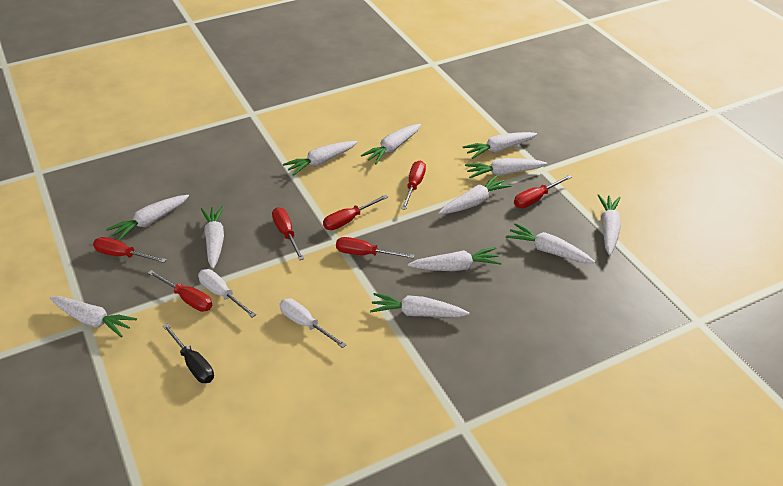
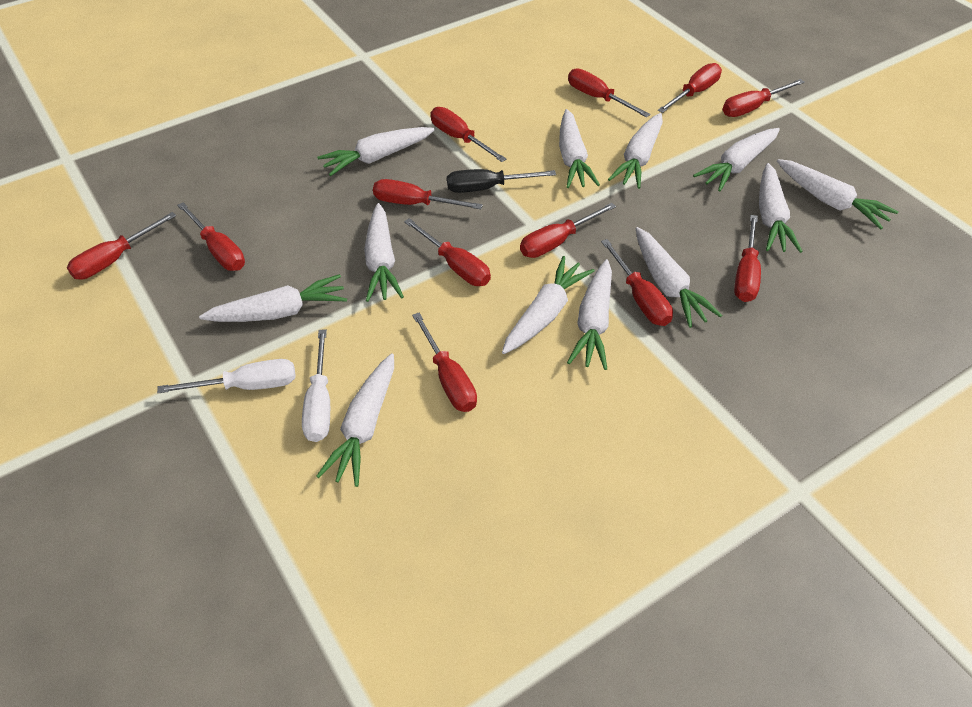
red screwdriver: 7 -> 12

